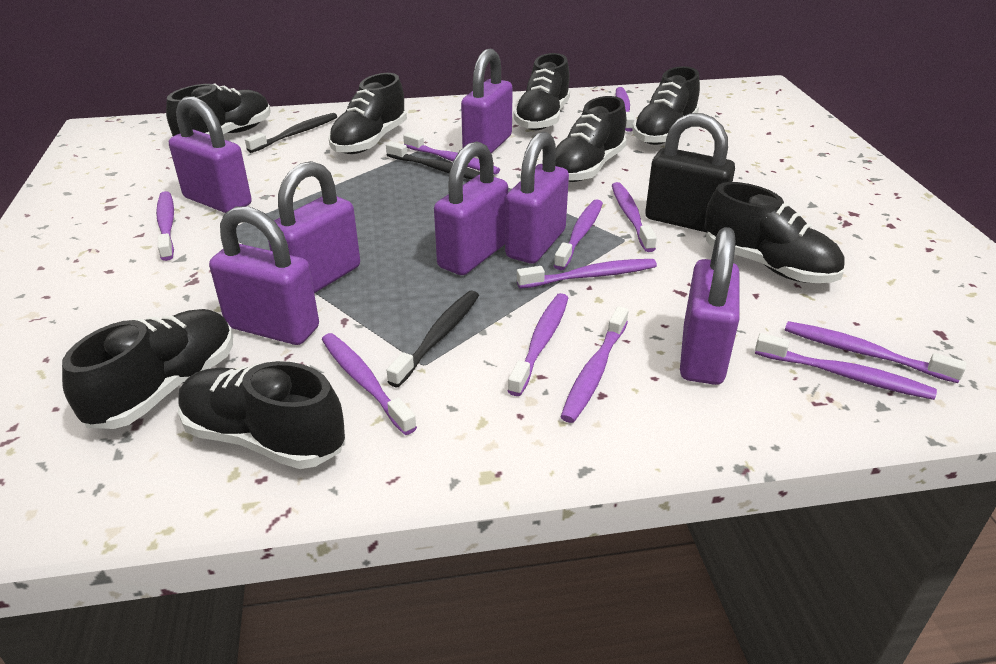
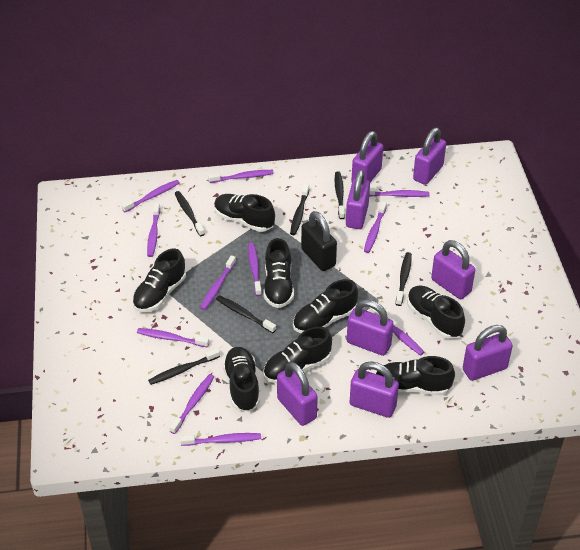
black toothbrush: 3 -> 6
purple padlock: 7 -> 8

